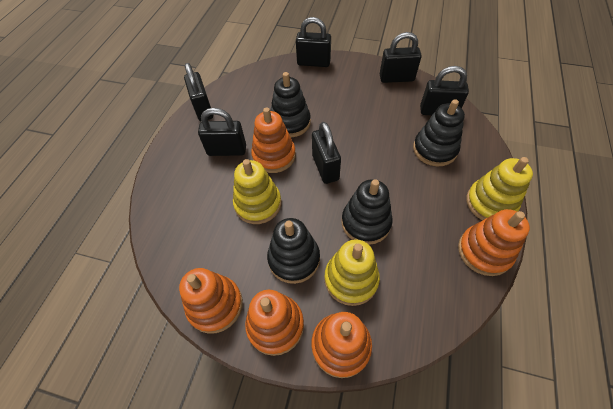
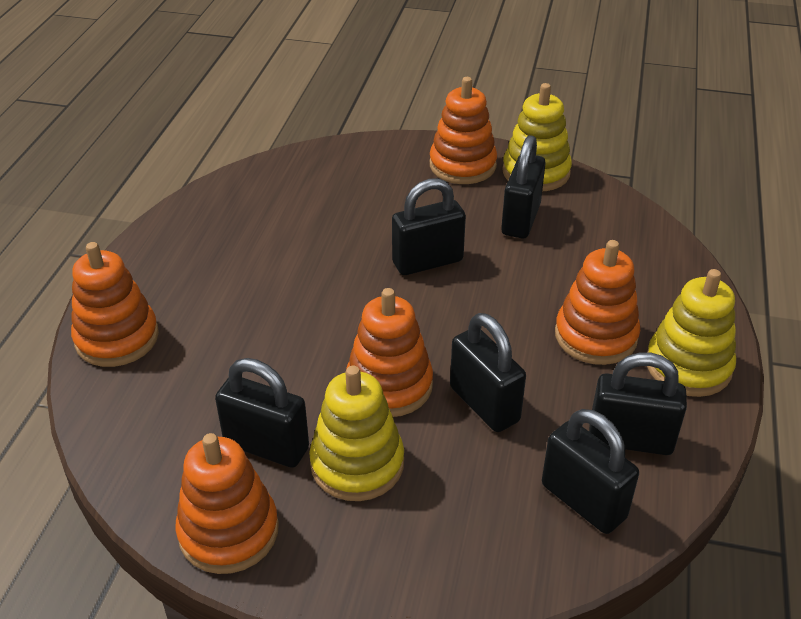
black stacking toy: 4 -> 0

